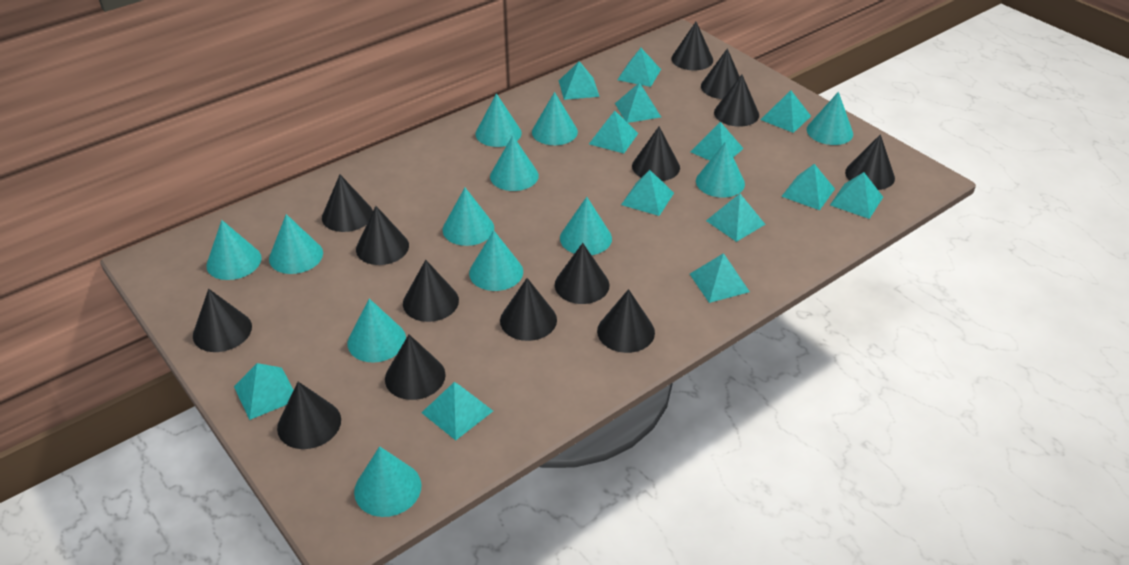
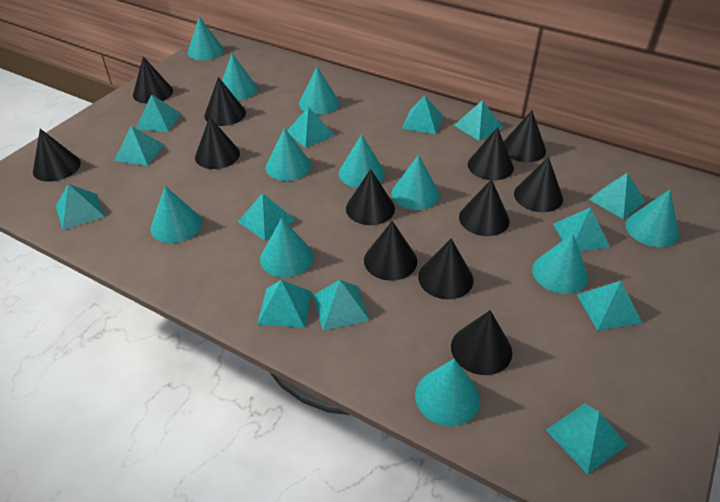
black cone: 14 -> 12
turquoise cone: 12 -> 11

